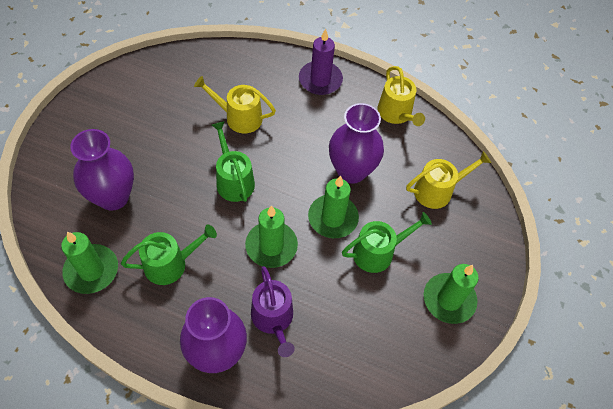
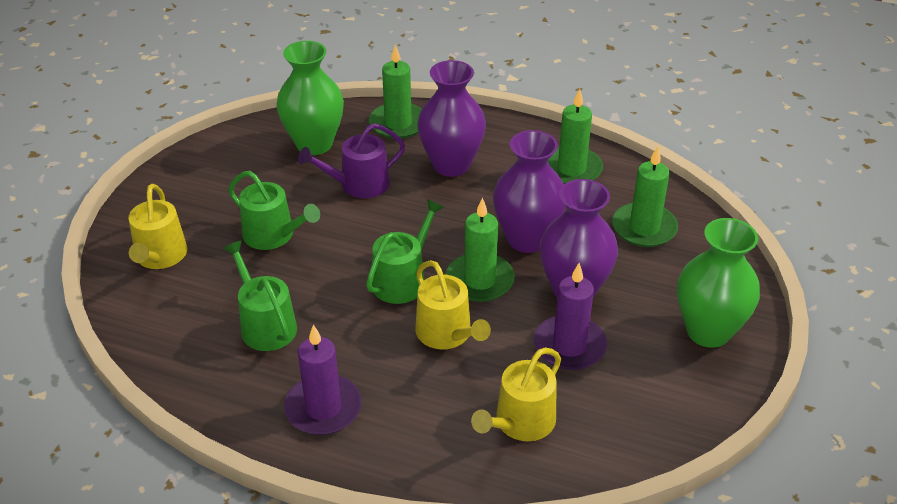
green vase: 0 -> 2
purple candle: 1 -> 2

